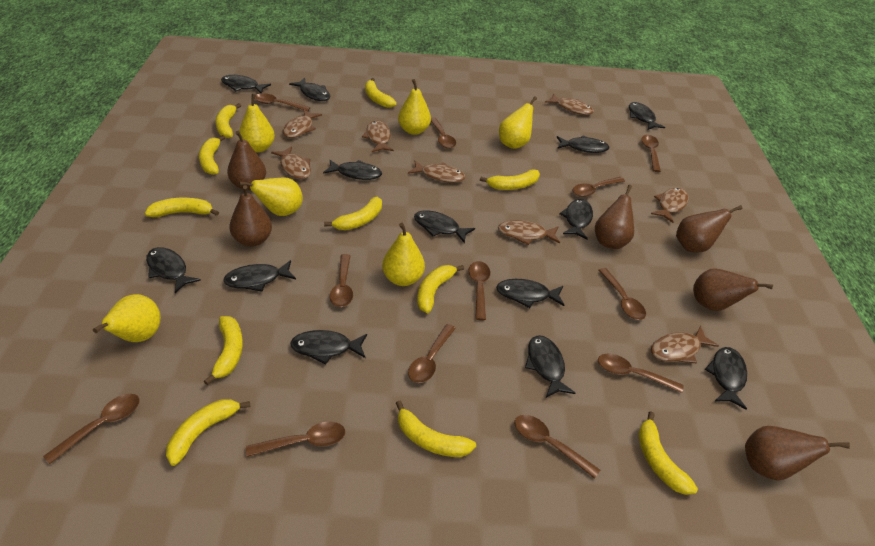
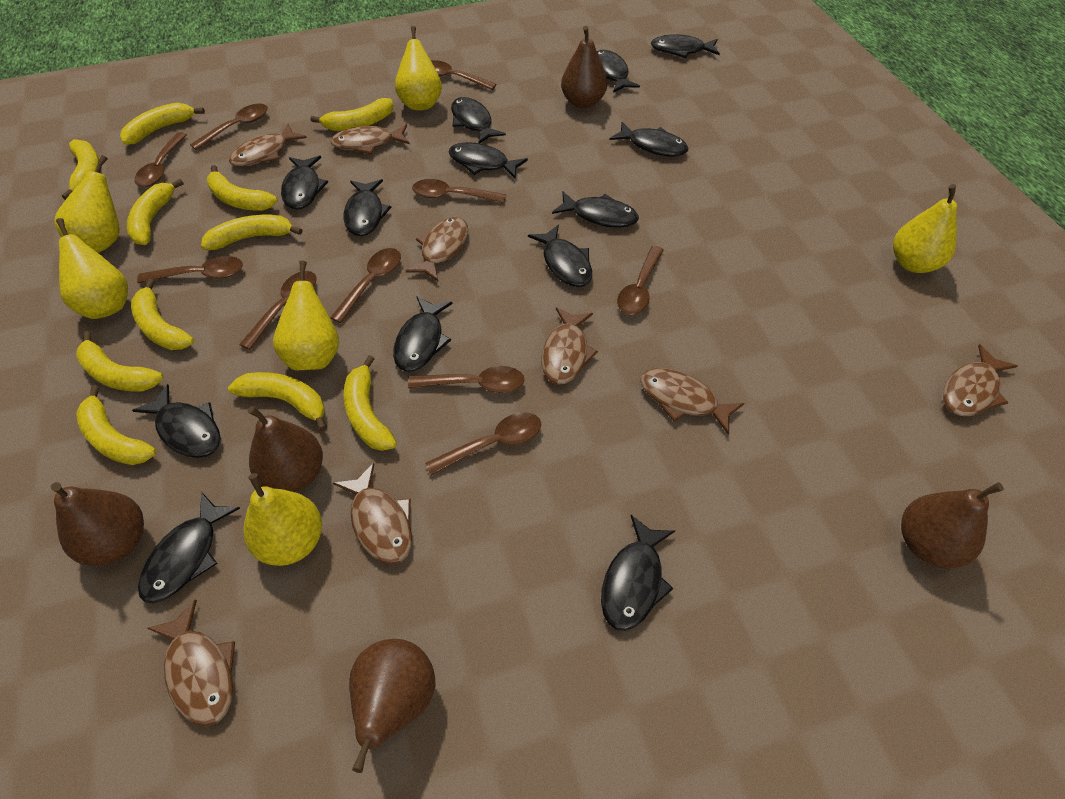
brown pear: 6 -> 5
brown spoon: 12 -> 10

